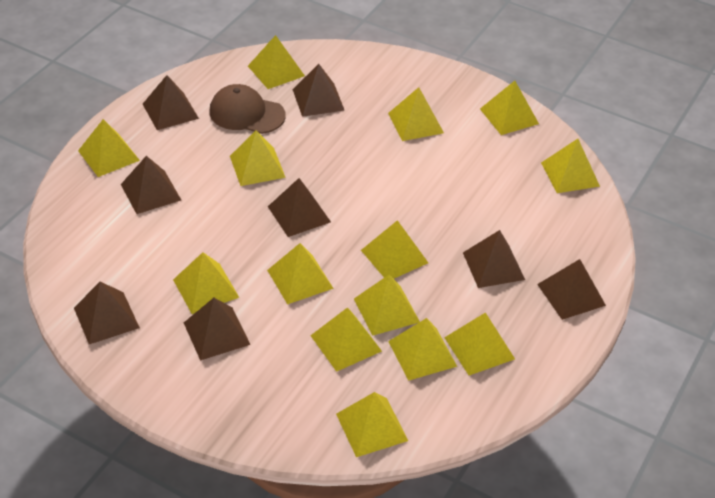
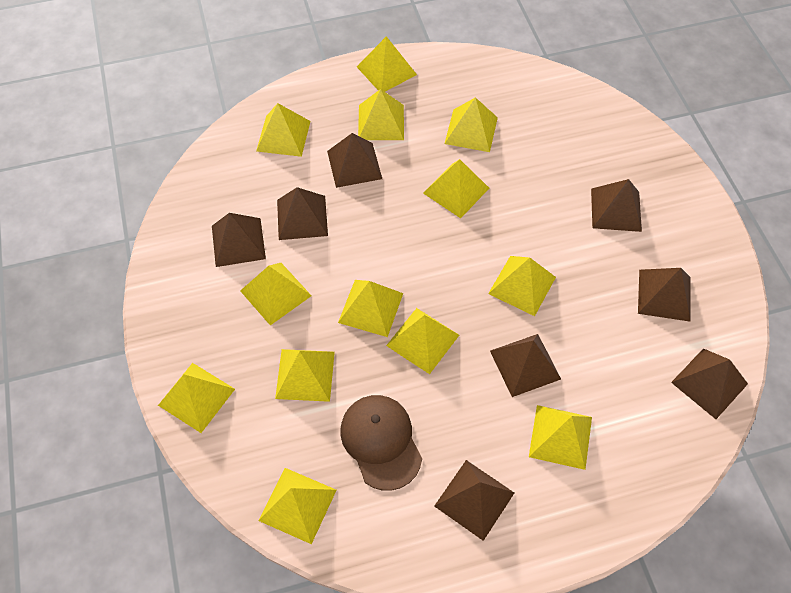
yellow pyramid: 14 -> 13

